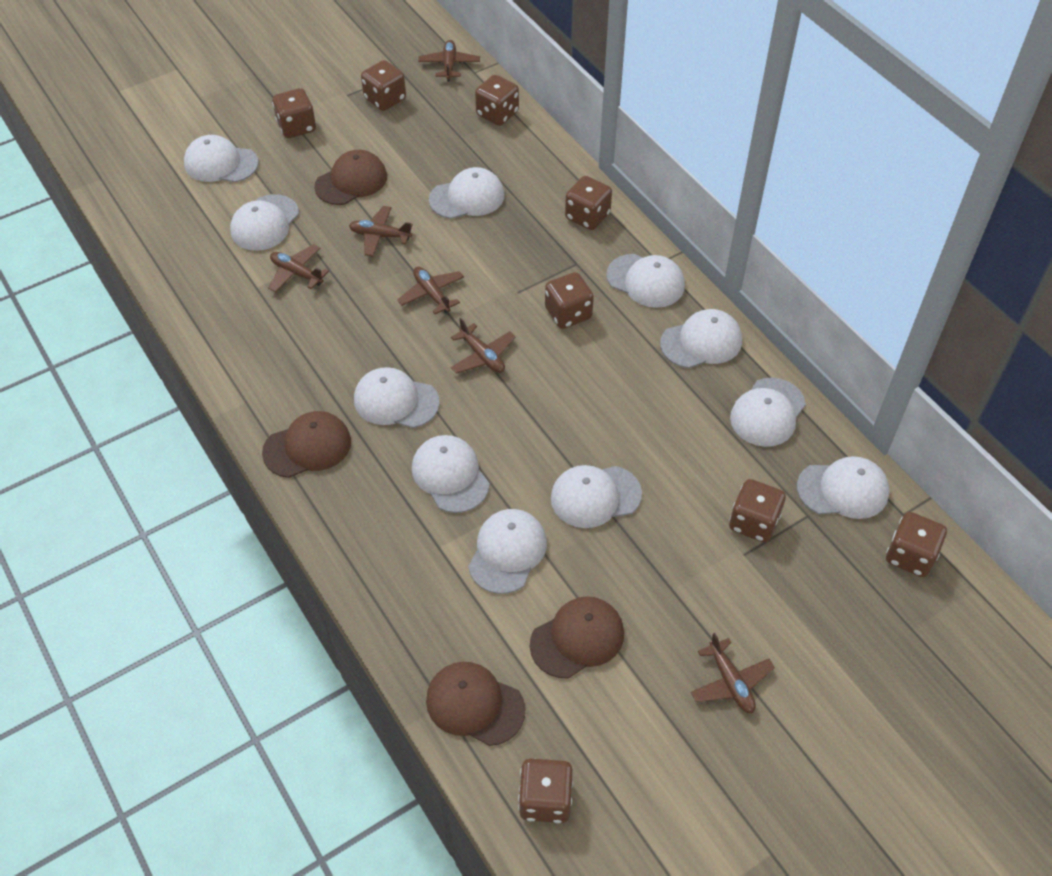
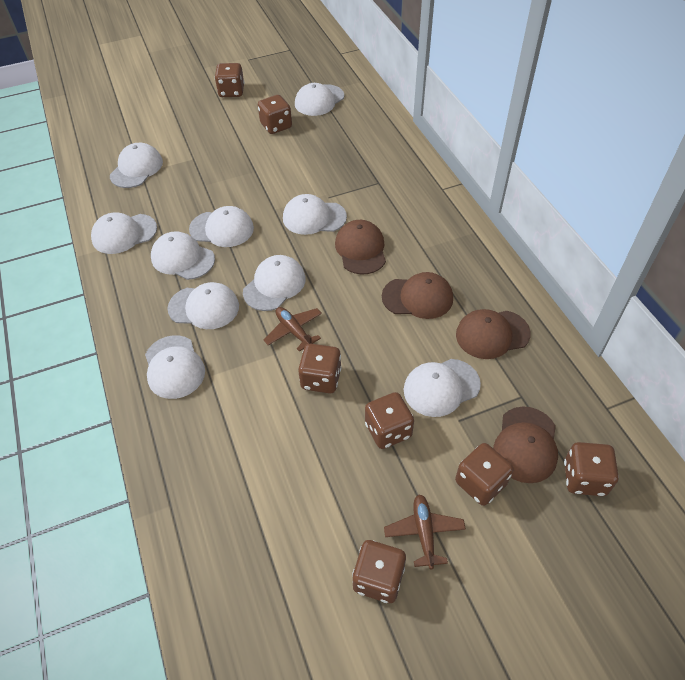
brown dice: 8 -> 7
brown plane: 6 -> 2
white cap: 11 -> 10

